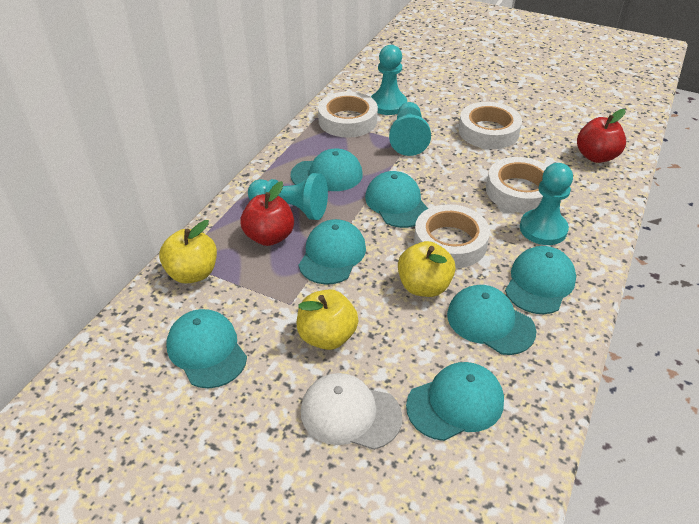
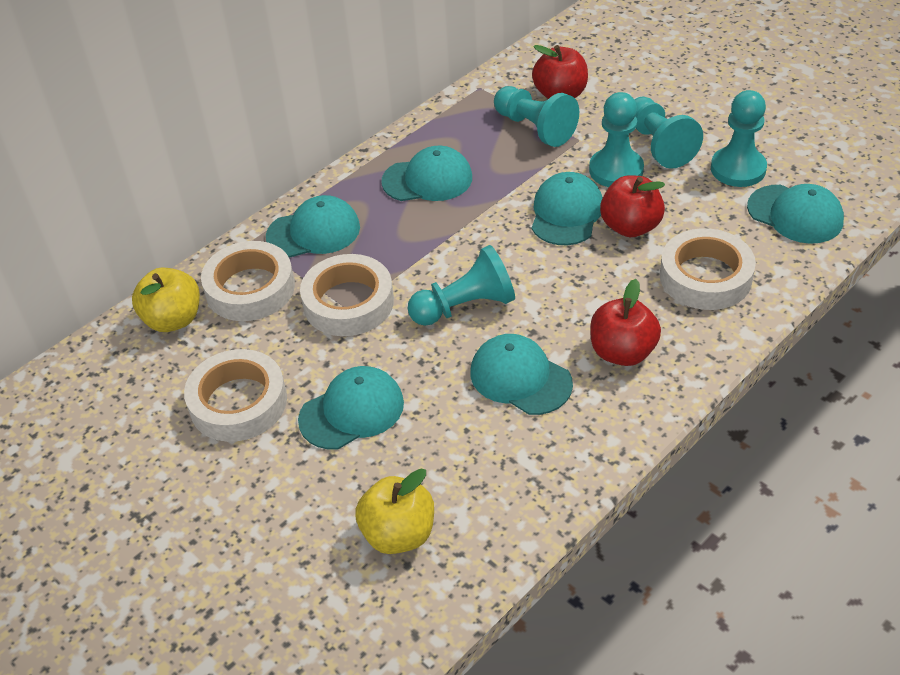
red apple: 2 -> 3
turquoise cap: 7 -> 6
turquoise pawn: 4 -> 5
white cap: 1 -> 0
yellow apple: 3 -> 2

